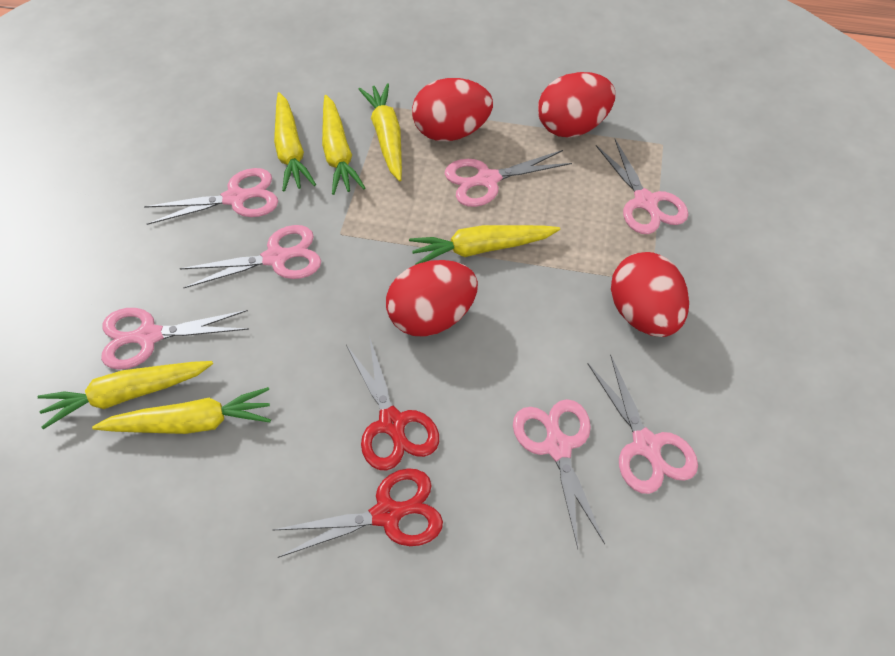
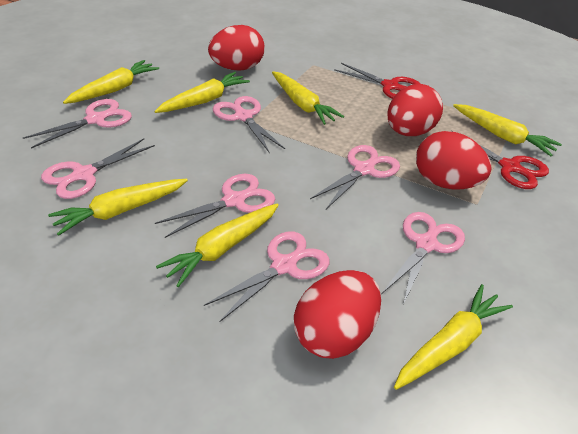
yellow carrot: 6 -> 7

